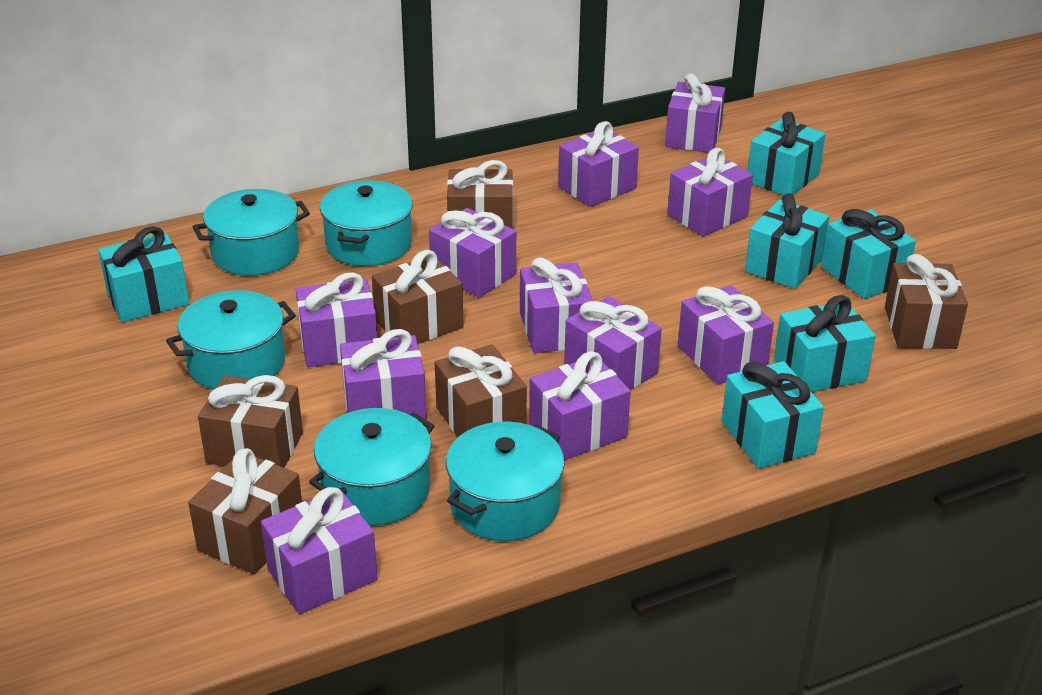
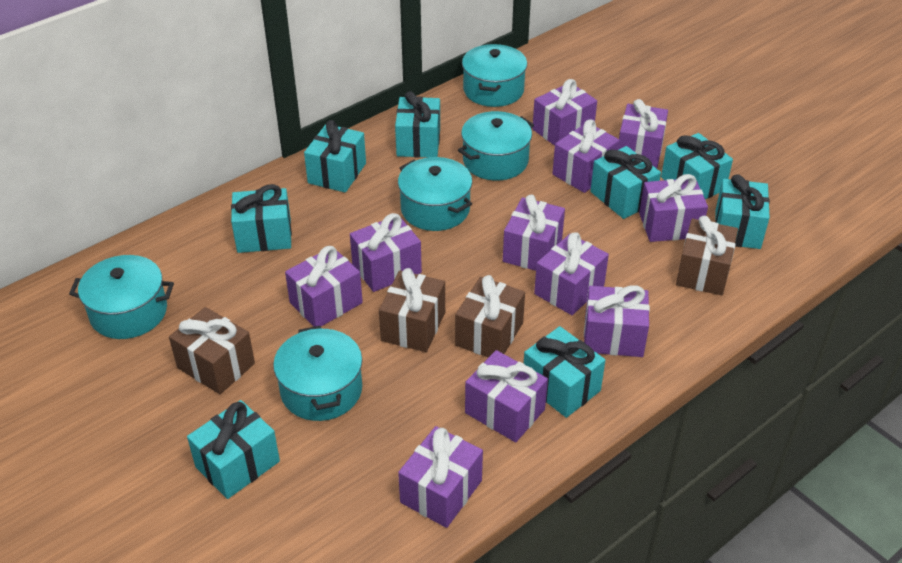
brown gift: 6 -> 4
turquoise gift: 6 -> 8

